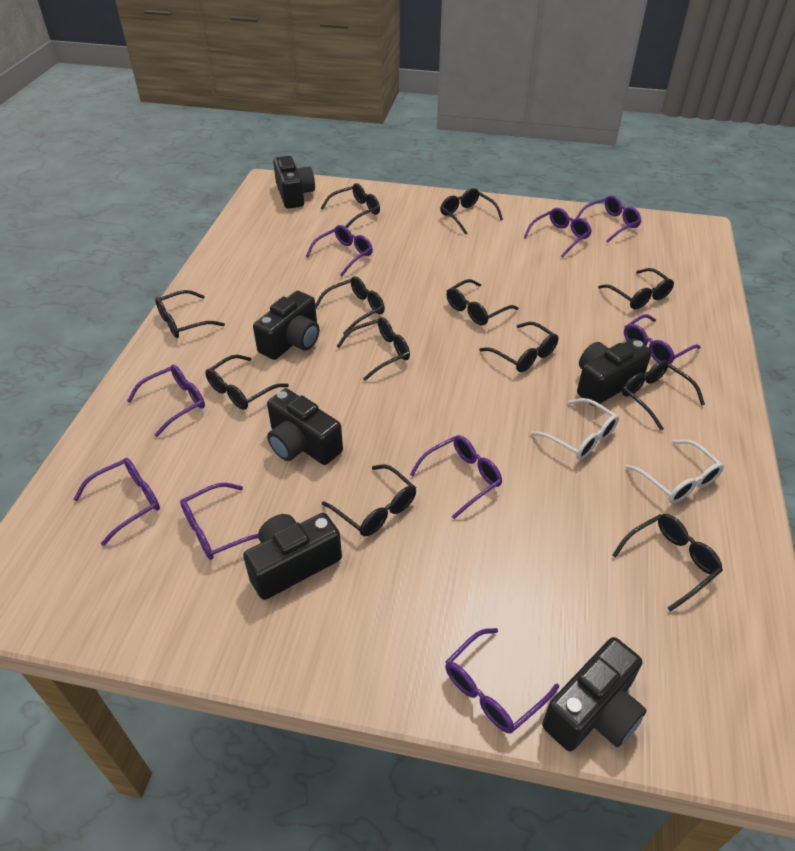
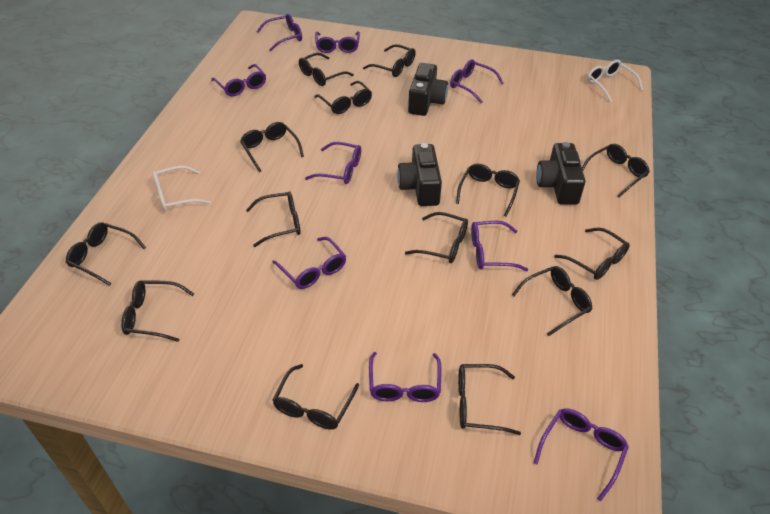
black camera: 6 -> 3
black glasses: 12 -> 14

